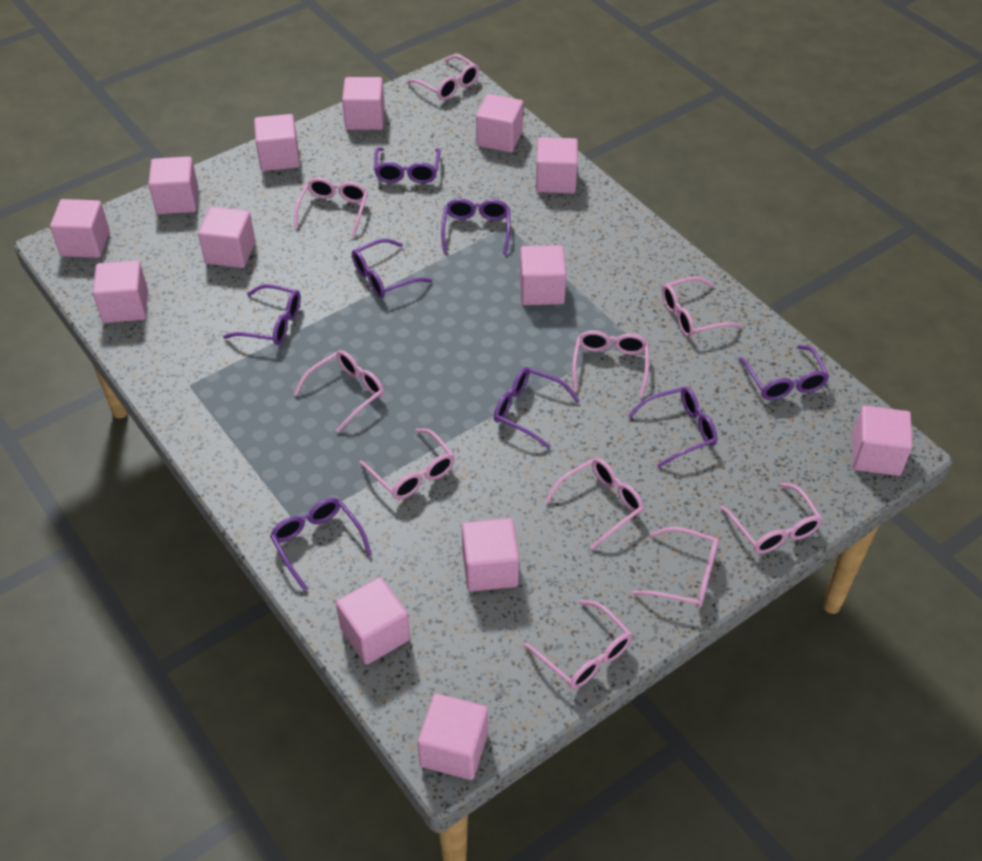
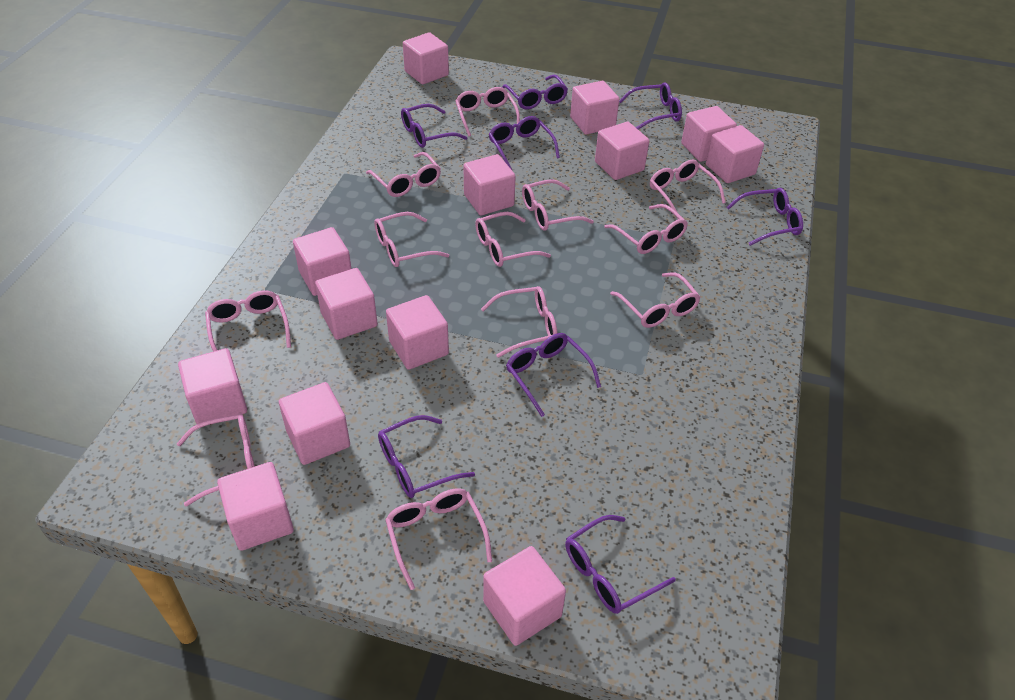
pink glasses: 10 -> 12

